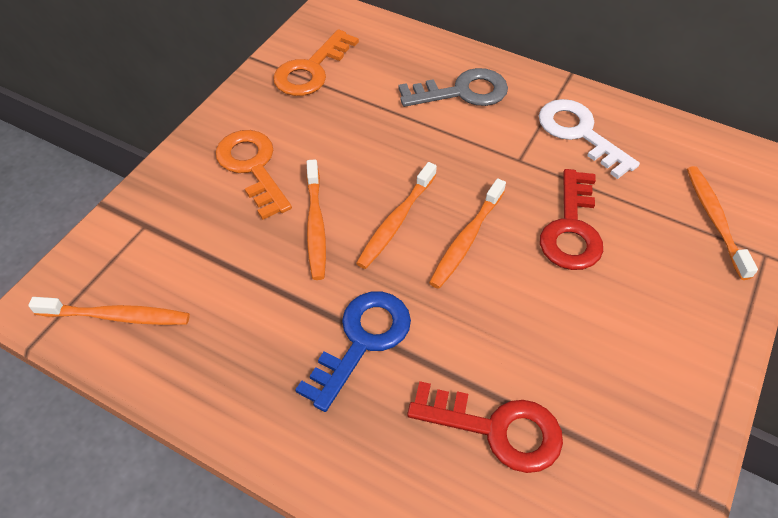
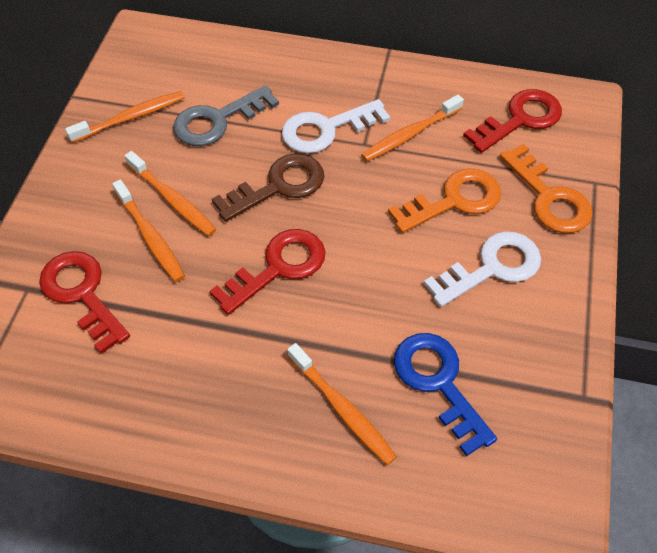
brown key: 0 -> 1
red key: 2 -> 3
white key: 1 -> 2

